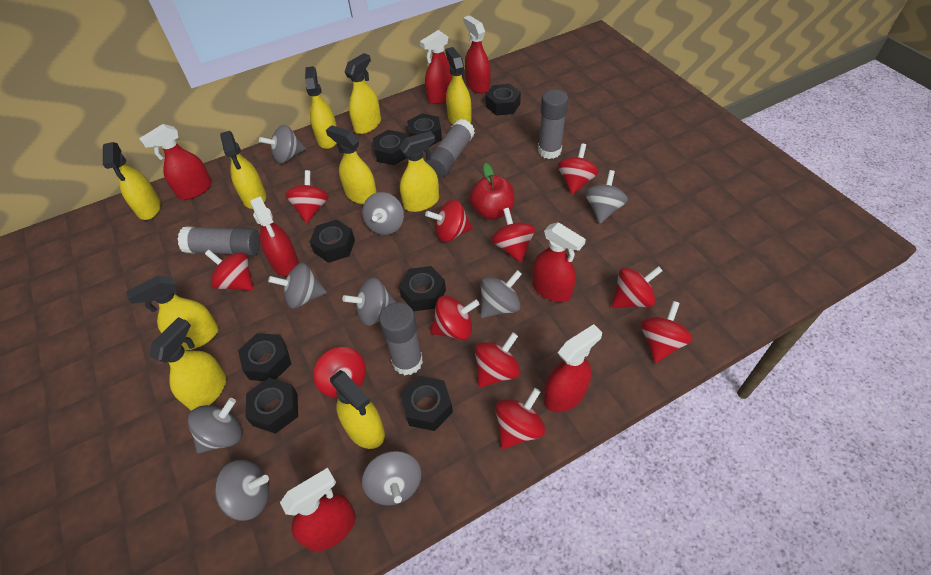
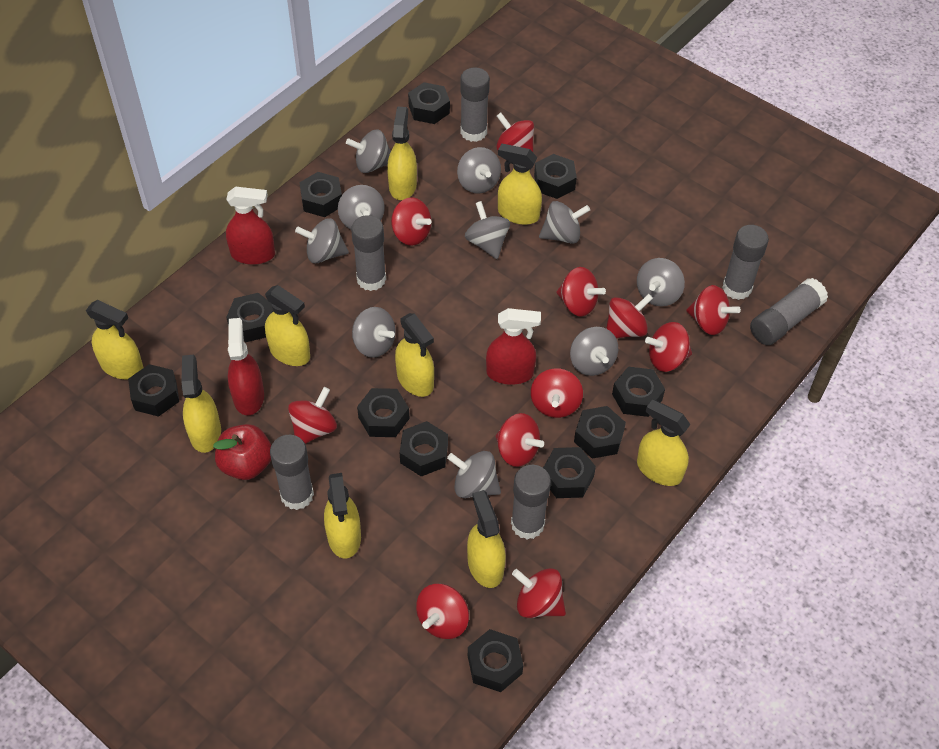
black nut: 8 -> 11
grey glue stick: 4 -> 6
grey spinning top: 9 -> 10
red spray bottle: 7 -> 3
yellow spray bottle: 10 -> 9

